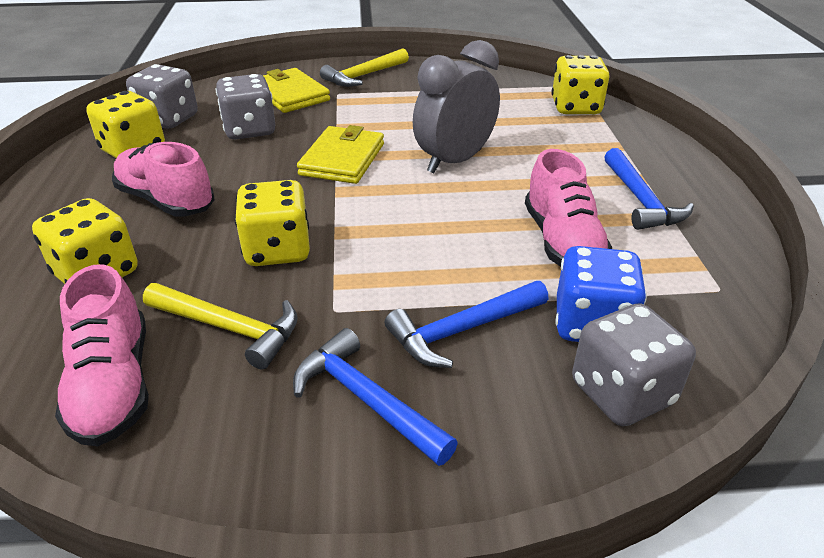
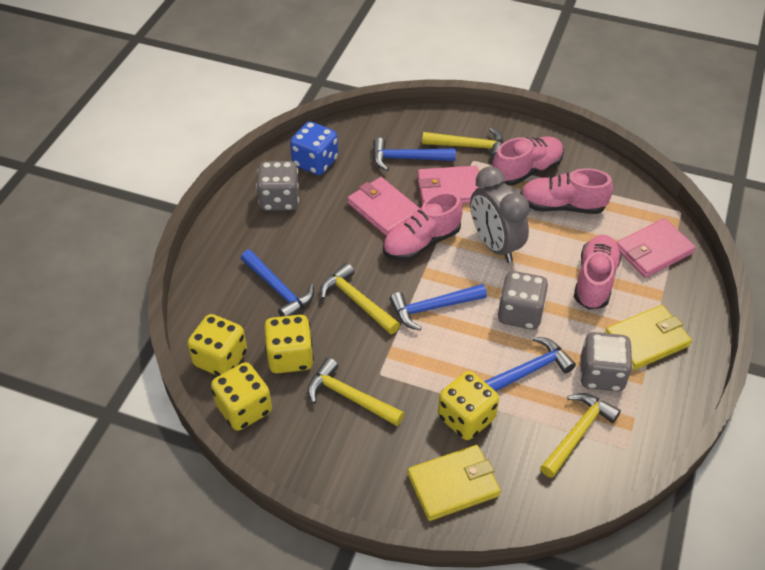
blue hammer: 3 -> 4
pink shoe: 3 -> 4
pink wallet: 0 -> 3
yellow hammer: 2 -> 4

